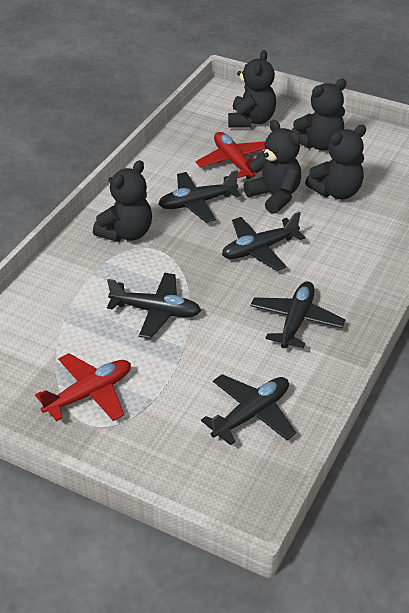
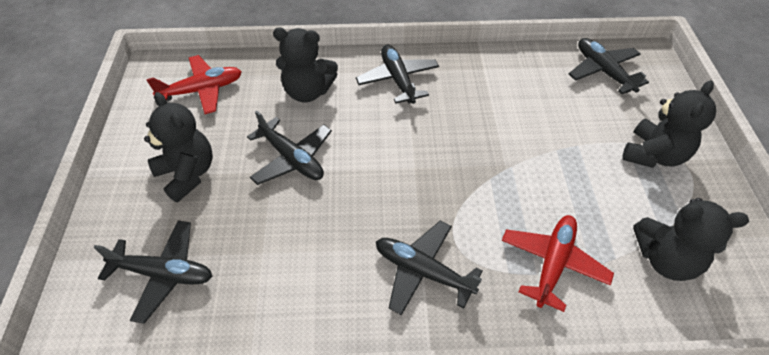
black teddy bear: 5 -> 4

